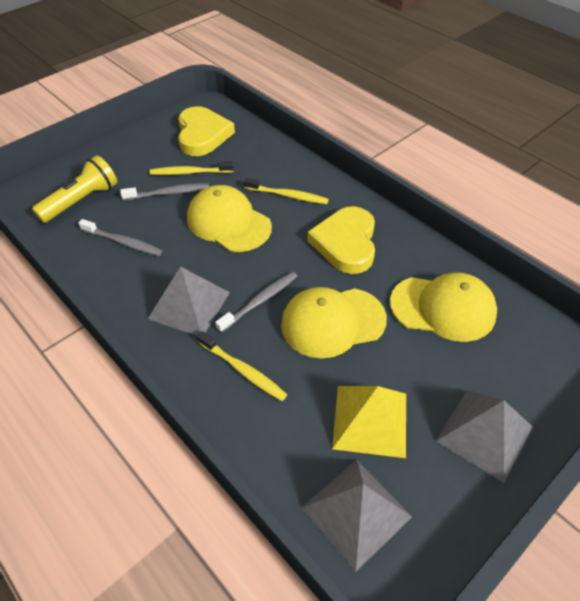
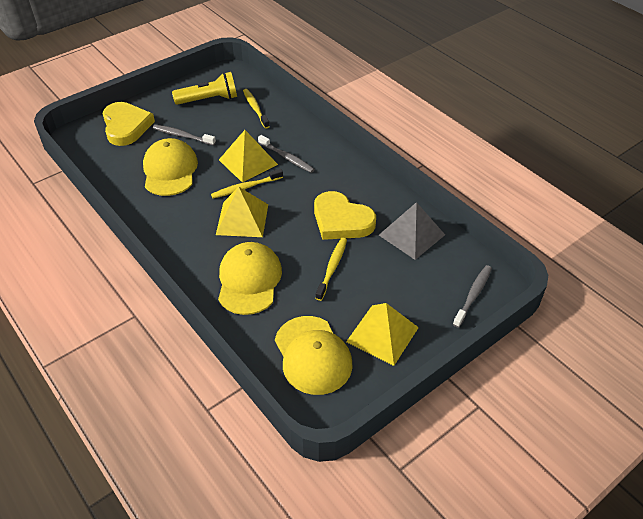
grey pyramid: 3 -> 1
yellow pyramid: 1 -> 3

